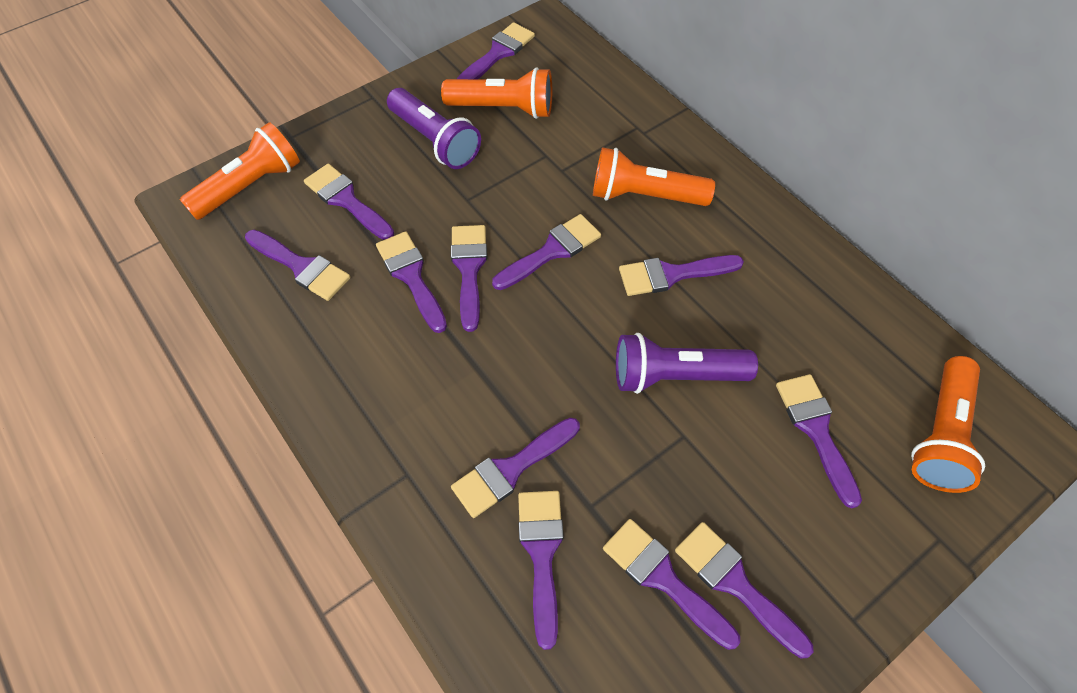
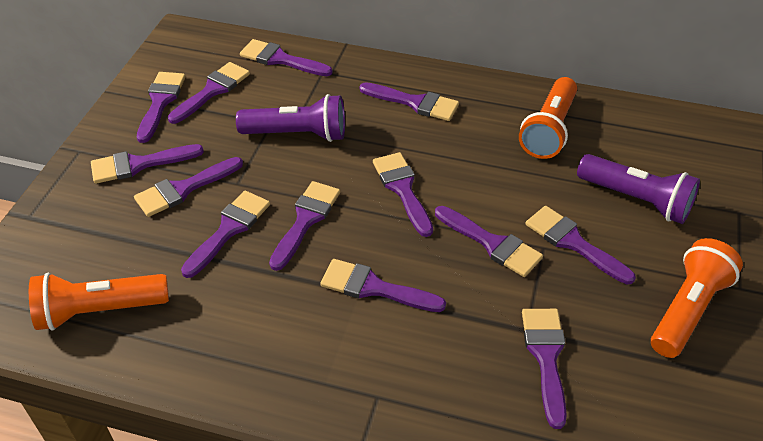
orange flashlight: 4 -> 3
purple brush: 12 -> 13

